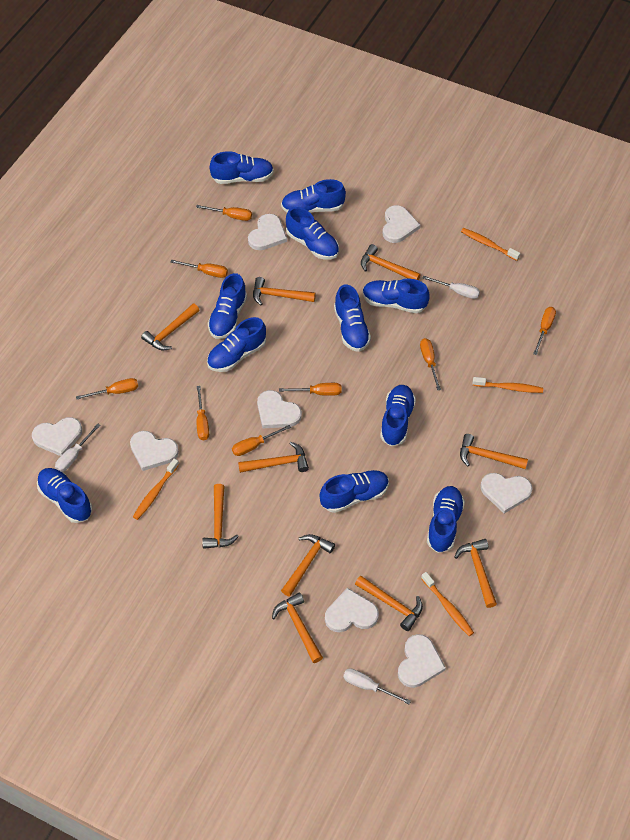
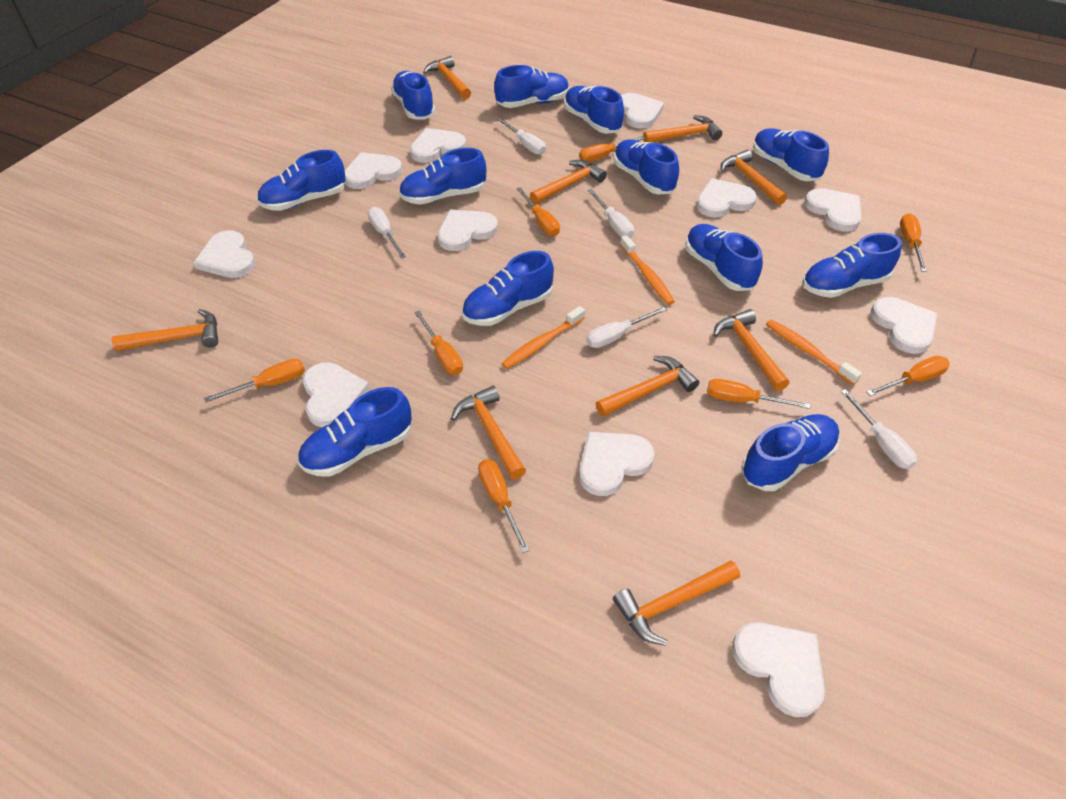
blue shoe: 11 -> 12
orange hammer: 10 -> 9
orange toothbrush: 4 -> 3
white heart: 8 -> 11
white screwdriver: 3 -> 5

